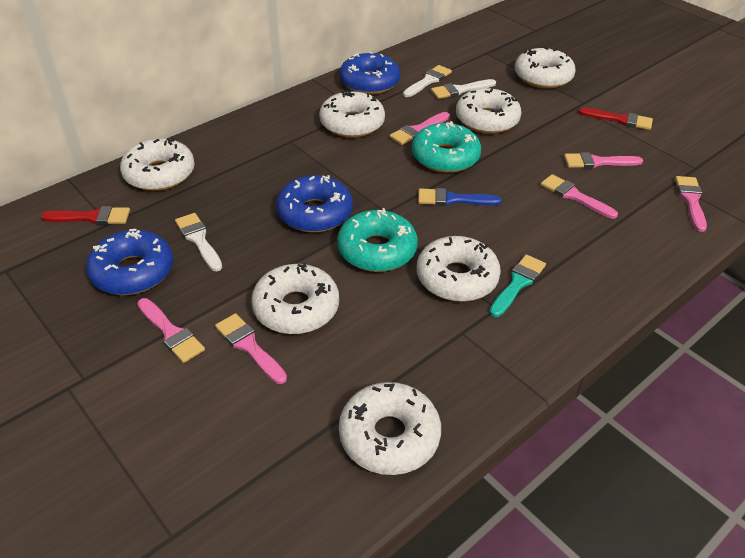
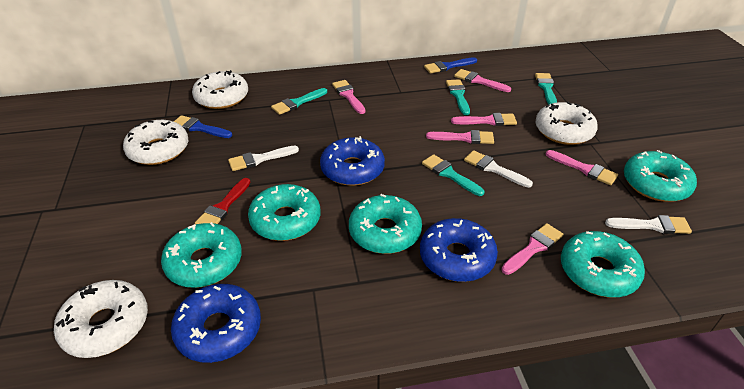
blue brush: 1 -> 2
red brush: 2 -> 1
turquoise brush: 1 -> 4
turquoise donut: 2 -> 5
white donut: 7 -> 4

